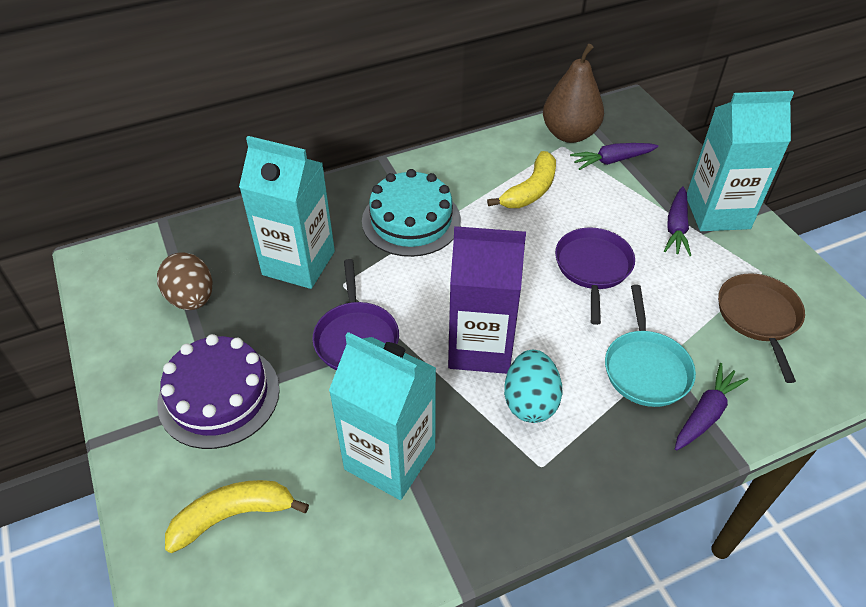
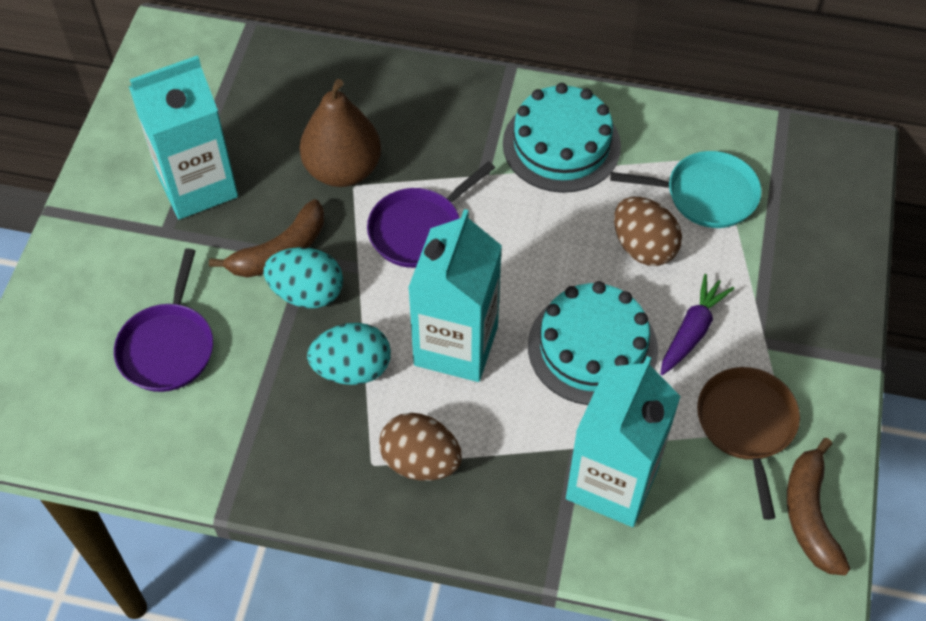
brown banana: 0 -> 2
brown egg: 1 -> 2
purple cake: 1 -> 0
purple carrot: 3 -> 1
purple carton: 1 -> 0
turquoise cake: 1 -> 2
turquoise egg: 1 -> 2
yellow banana: 2 -> 0

